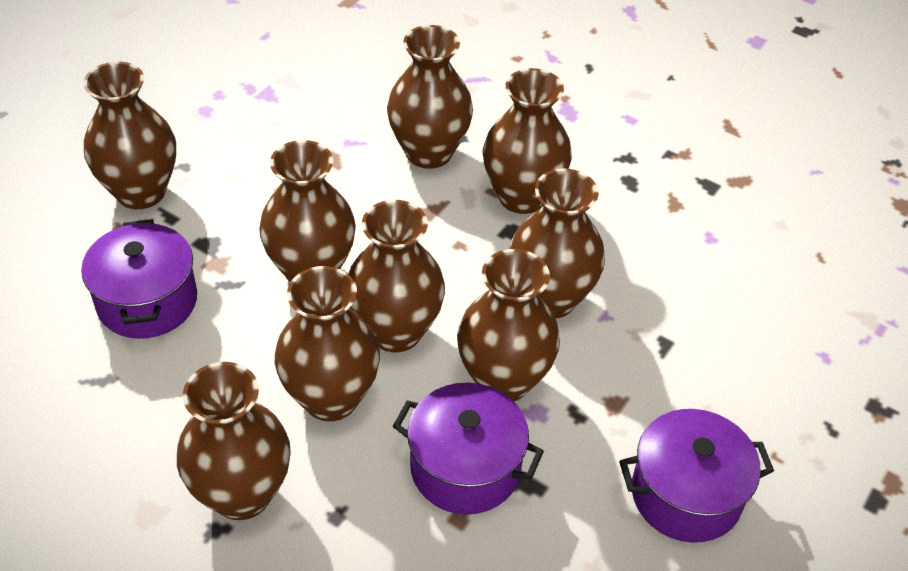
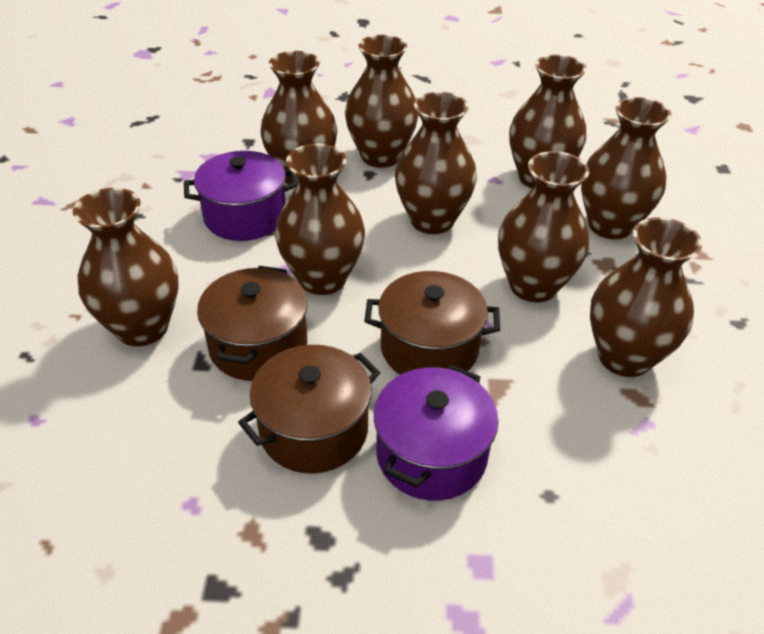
brown pot: 0 -> 3
purple pot: 3 -> 2

